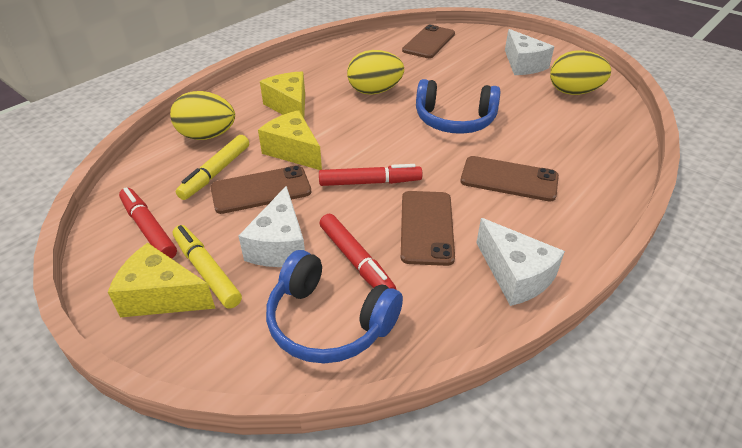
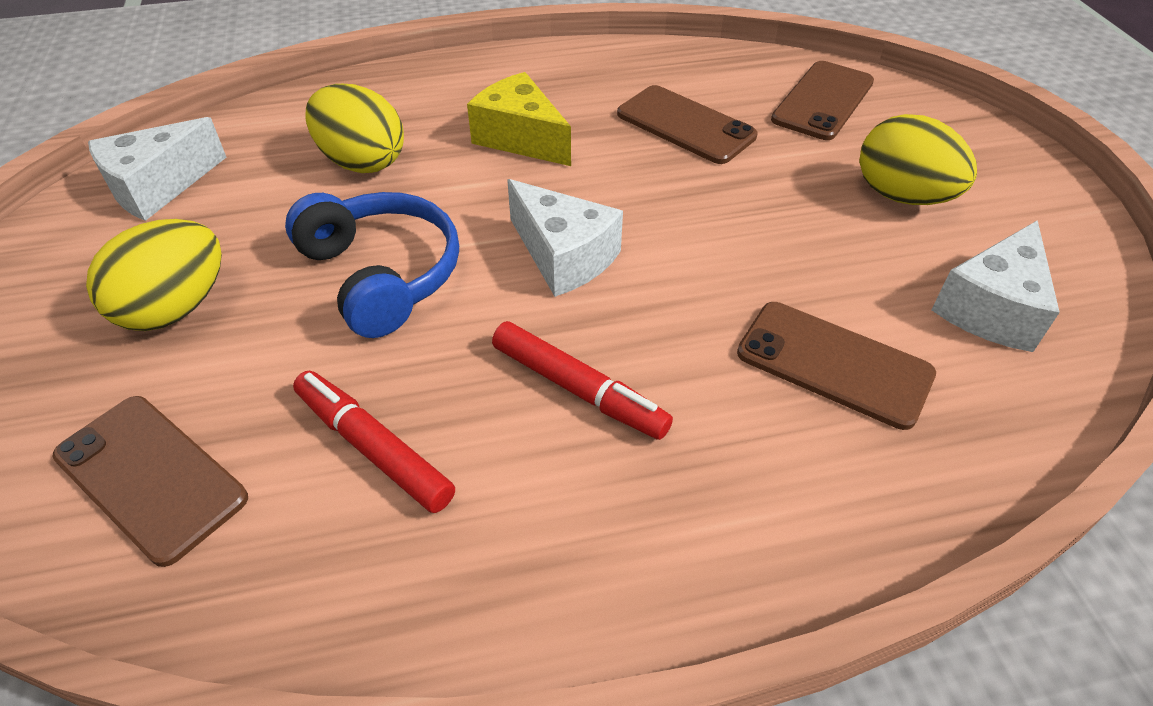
blue headphones: 2 -> 1
red marker: 3 -> 2
yellow cheese: 3 -> 1
yellow marker: 2 -> 0

